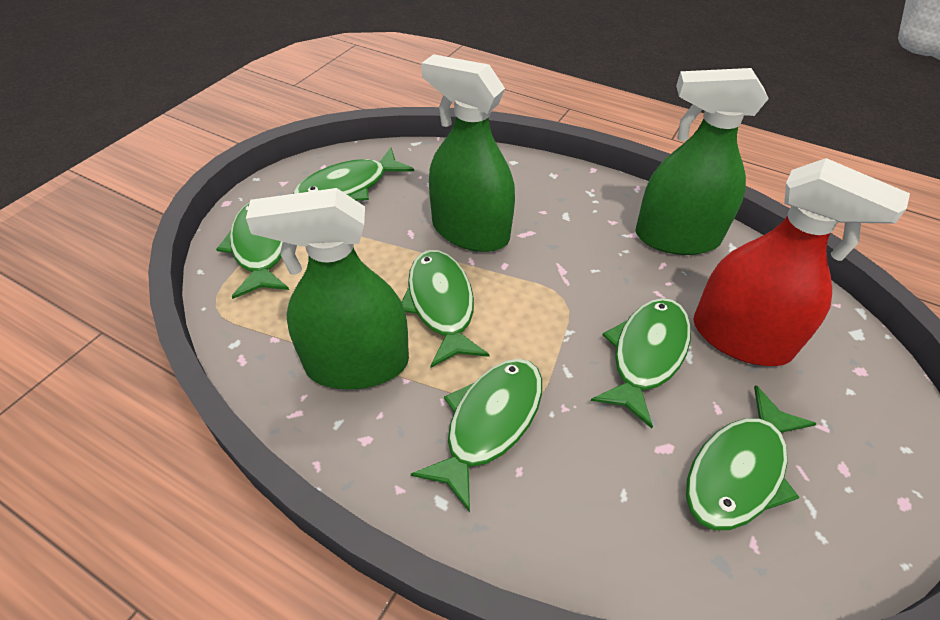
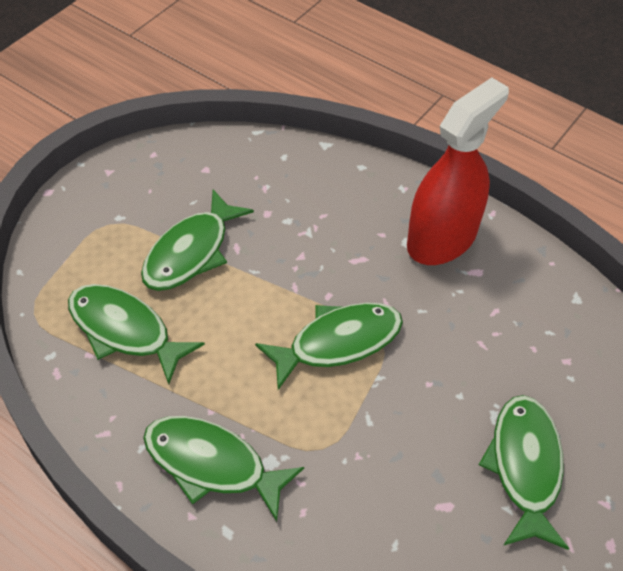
green fish: 6 -> 5
green spray bottle: 3 -> 0

